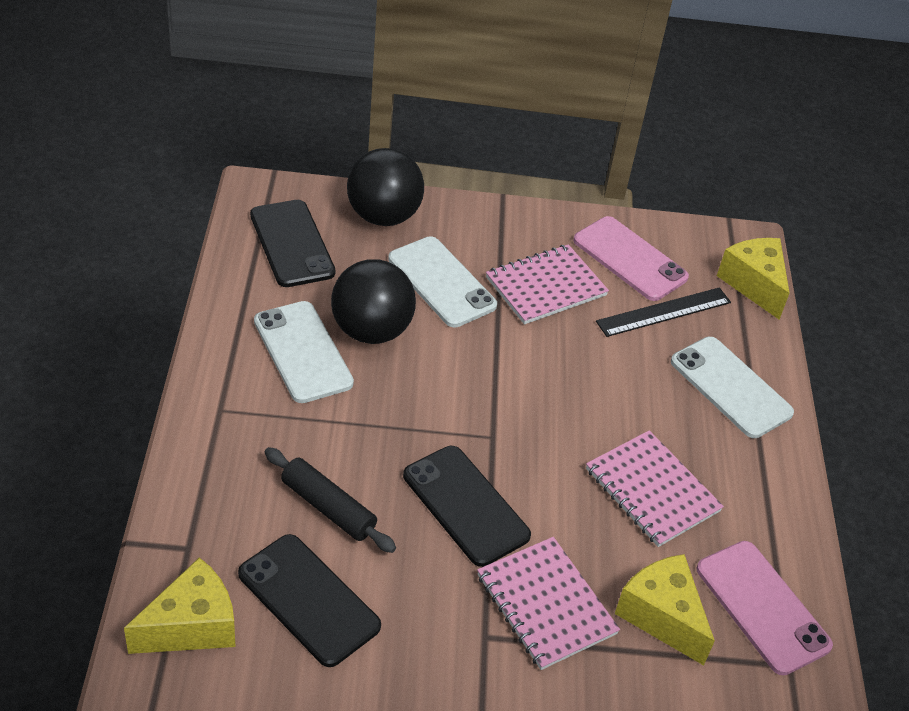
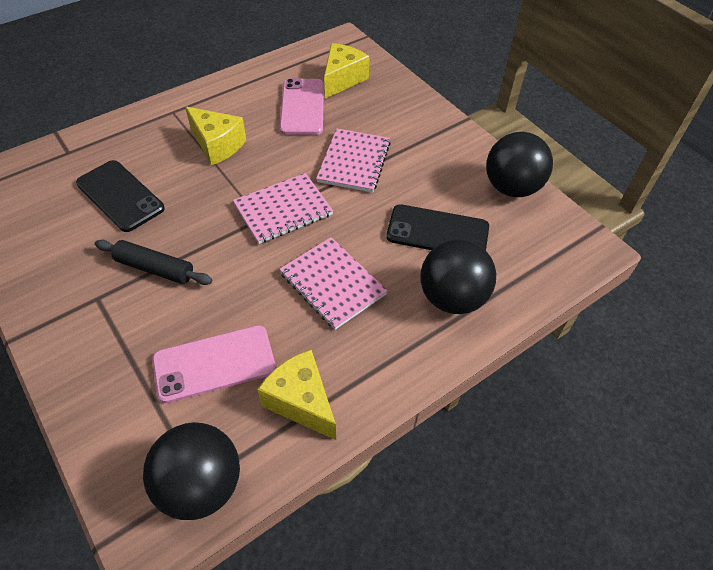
black ball: 2 -> 3
black phone: 3 -> 2
black ruler: 1 -> 0
white phone: 3 -> 0

